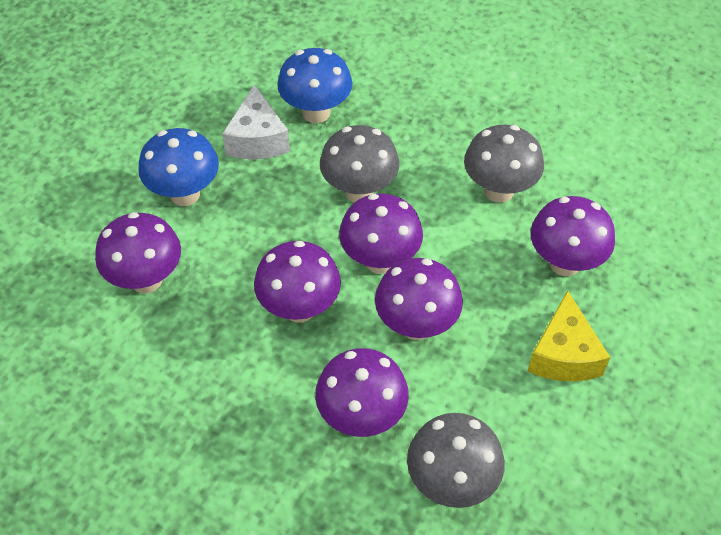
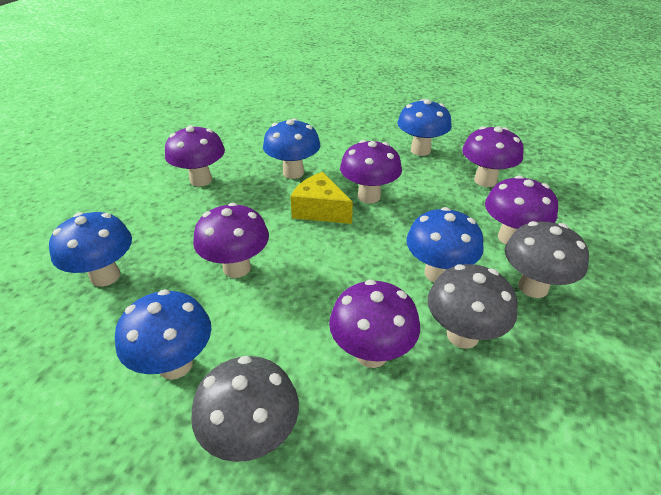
blue mushroom: 2 -> 5
white cheese: 1 -> 0

